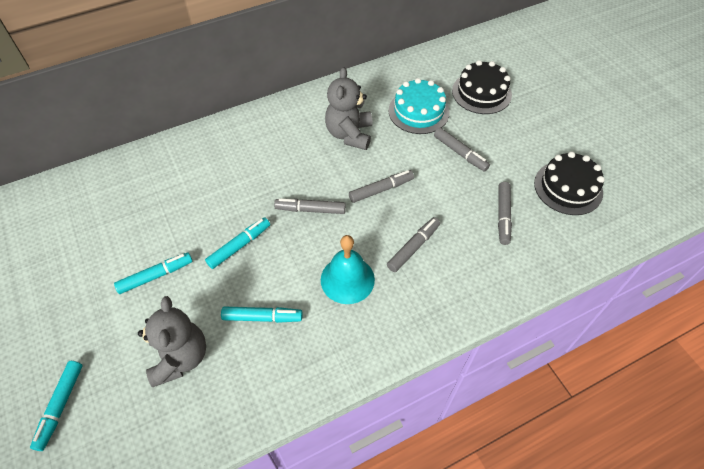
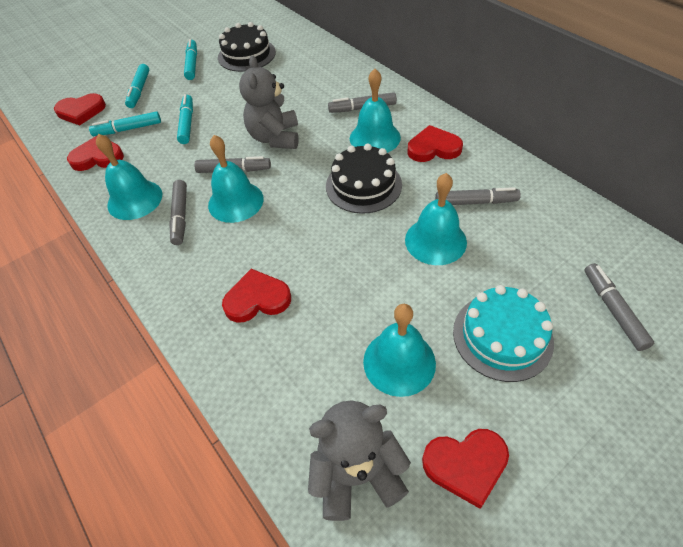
red heart: 0 -> 5
turquoise bell: 1 -> 5

